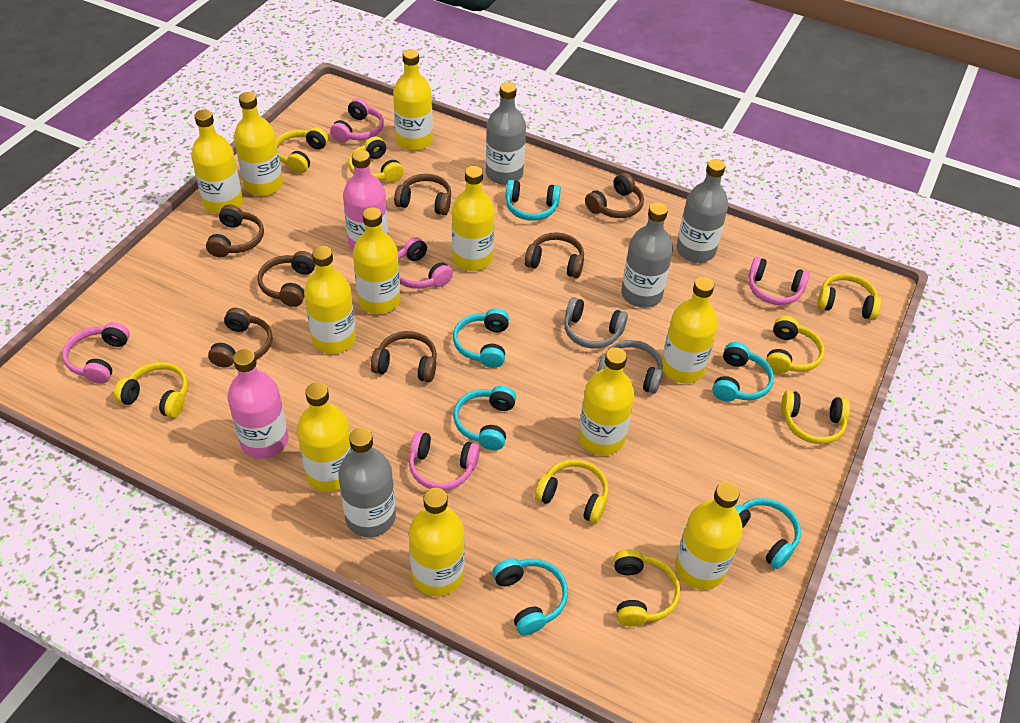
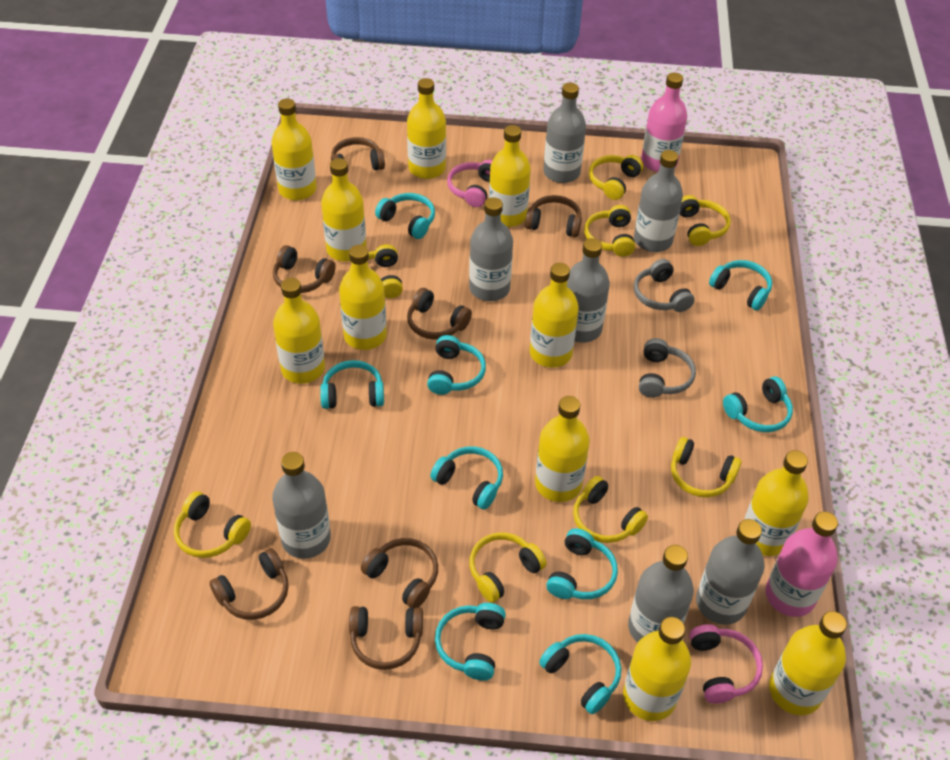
grey bottle: 4 -> 7
pink headphones: 5 -> 2
turquoise headphones: 6 -> 9

